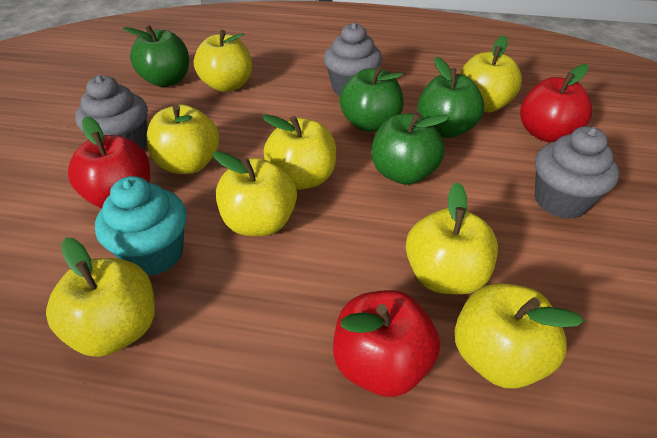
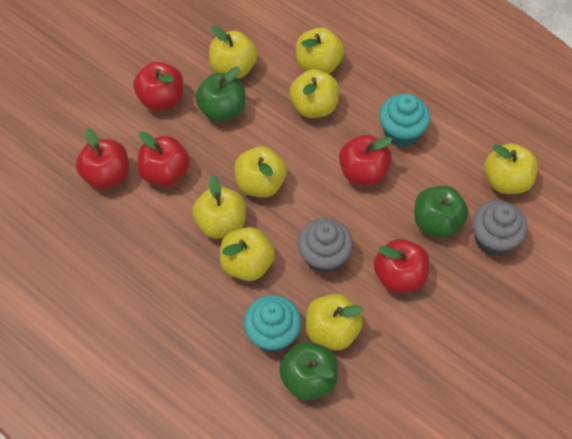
green apple: 4 -> 3
grey cupcake: 3 -> 2
red apple: 3 -> 5
turquoise cupcake: 1 -> 2

